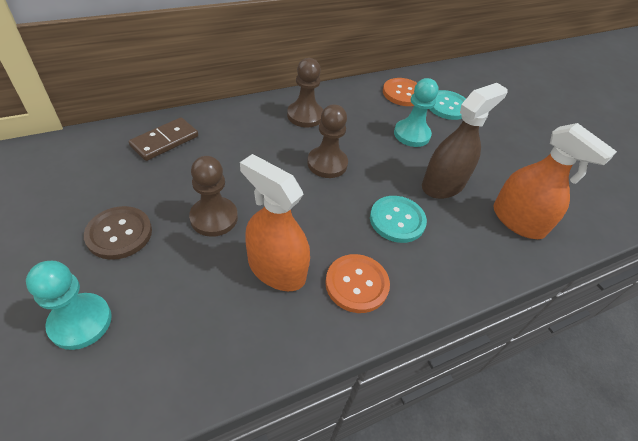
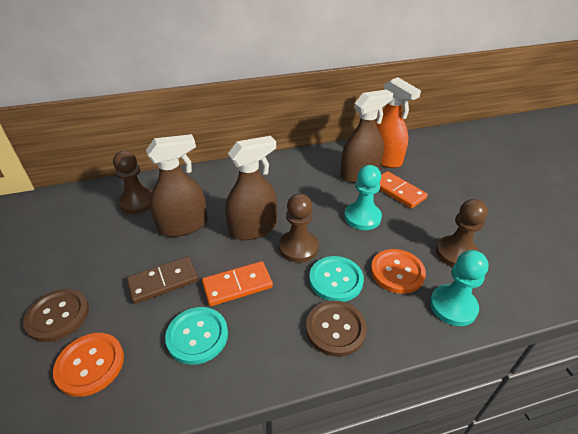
brown button: 1 -> 2
brown spray bottle: 1 -> 3
orange domino: 0 -> 2
orange spray bottle: 2 -> 1

